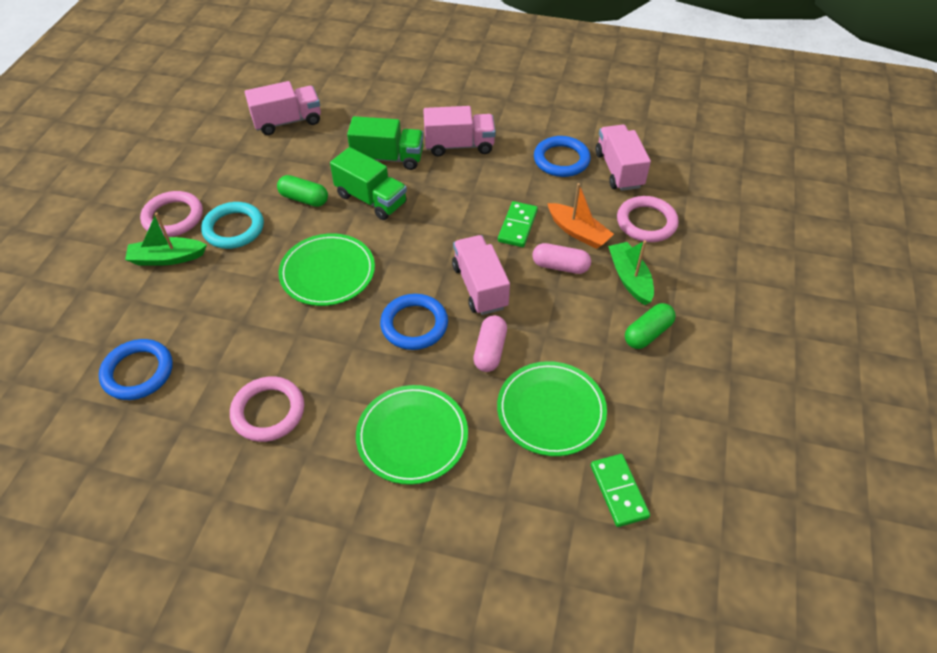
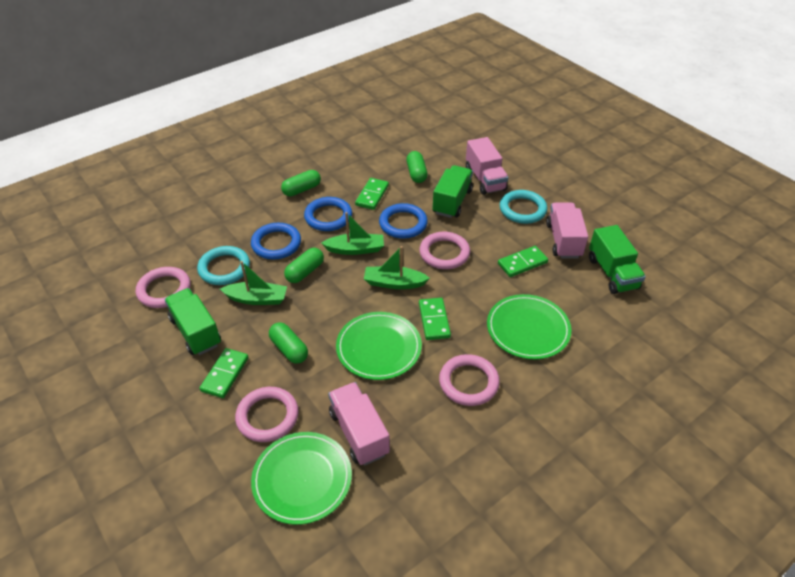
green boat: 2 -> 3
green capsule: 2 -> 4
green domino: 2 -> 4
green truck: 2 -> 3
orange boat: 1 -> 0
pink capsule: 2 -> 0
pink ring: 3 -> 4
pink truck: 4 -> 3
turquoise ring: 1 -> 2

